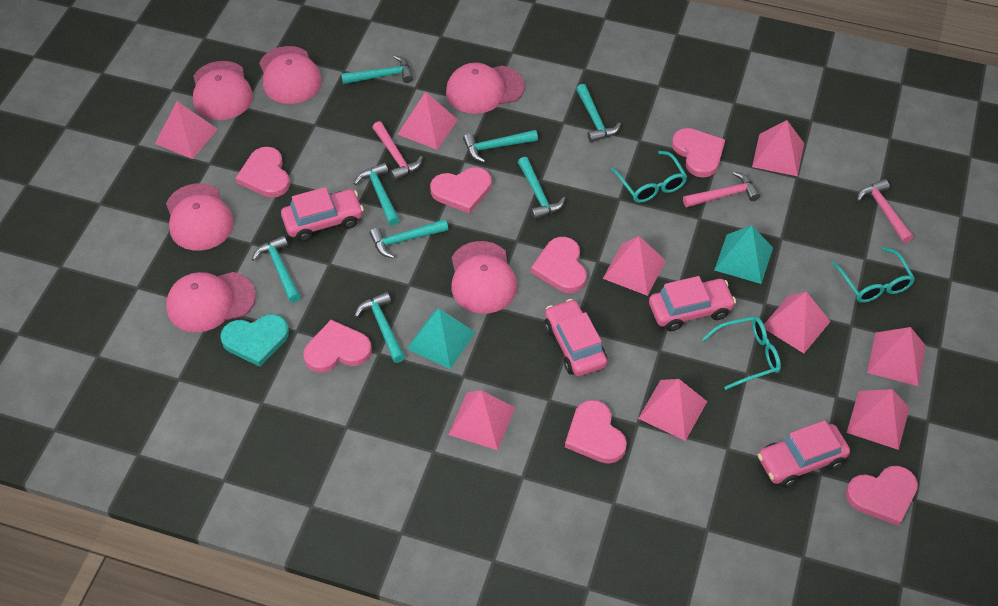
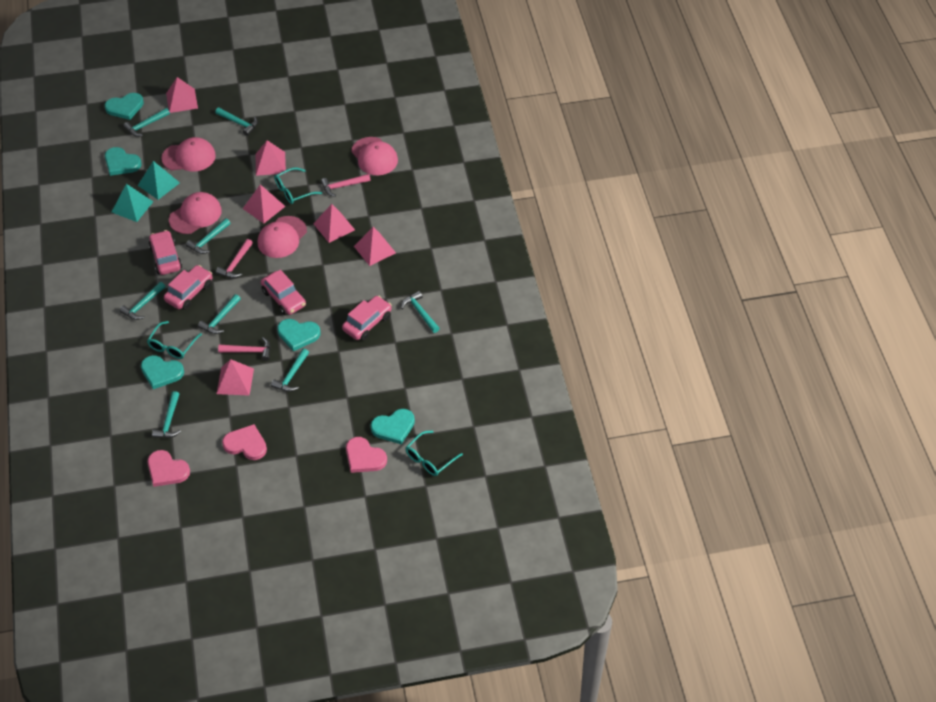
pink cap: 6 -> 4
pink heart: 7 -> 3
pink pyramid: 9 -> 6
turquoise heart: 1 -> 5

